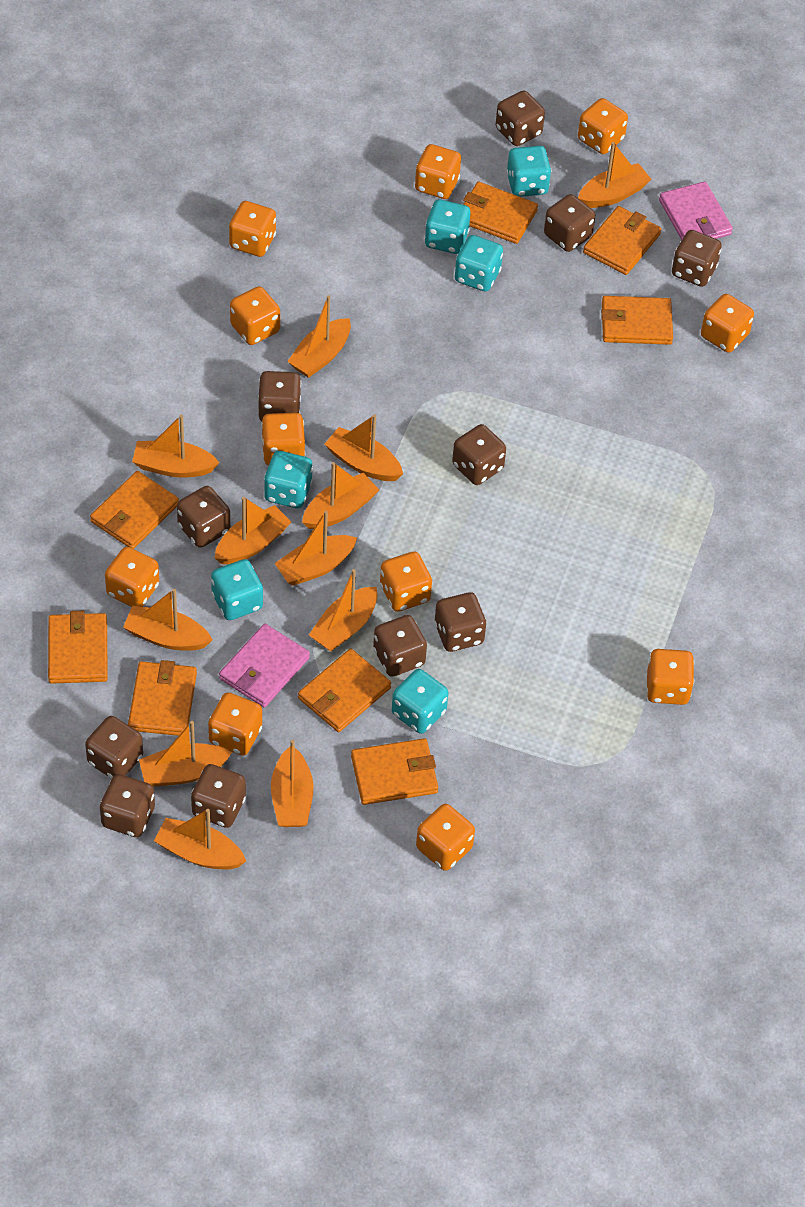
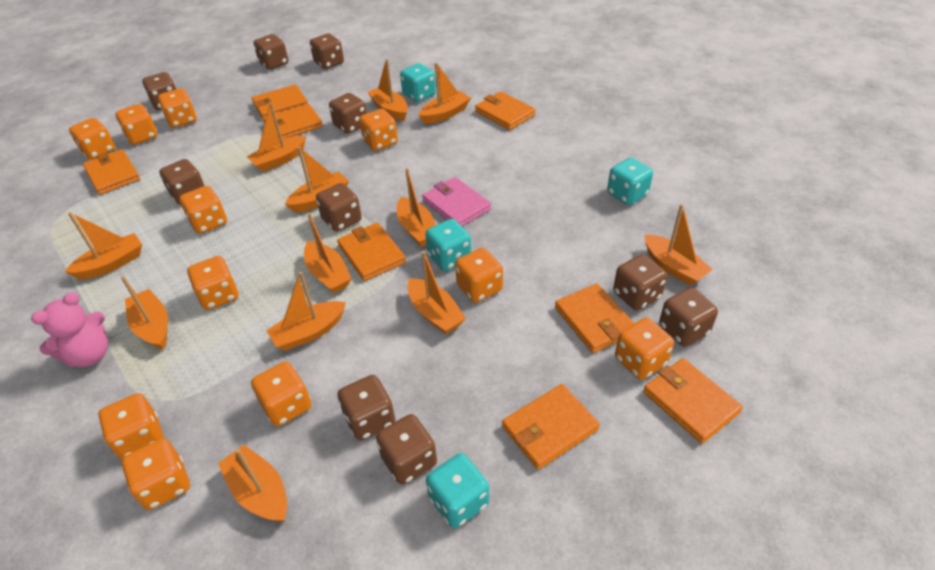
brown dice: 11 -> 10
pink teddy bear: 0 -> 1
pink wallet: 2 -> 1
turquoise dice: 6 -> 4

